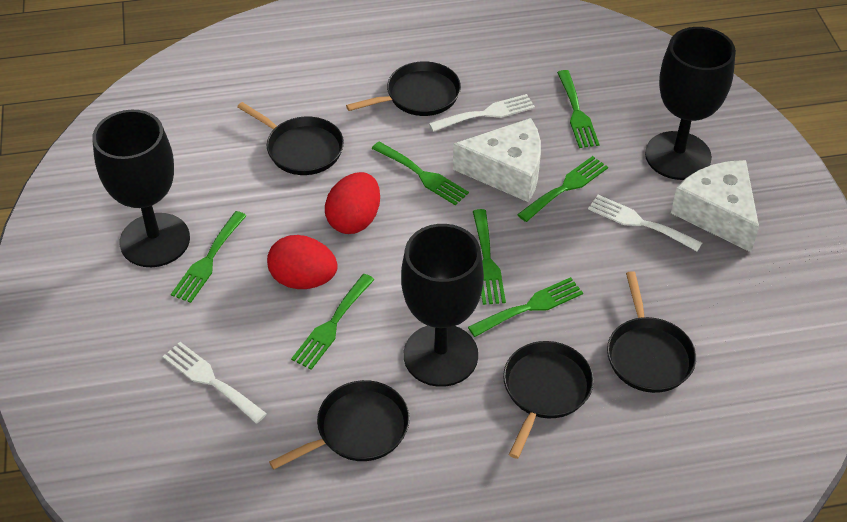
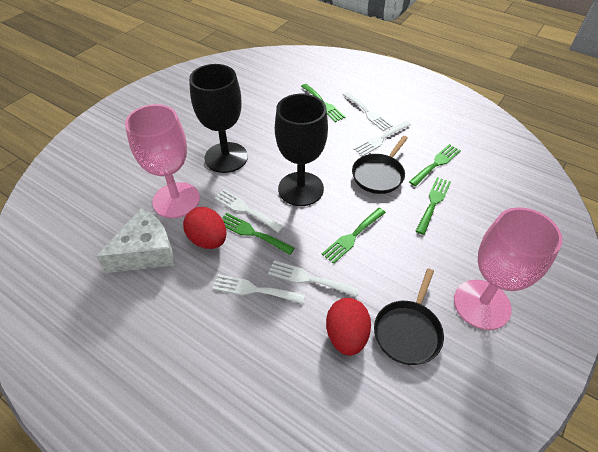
black goblet: 3 -> 2
black pan: 5 -> 2
green fork: 7 -> 5
pink goblet: 0 -> 2
white cheese: 2 -> 1
white fork: 3 -> 5

